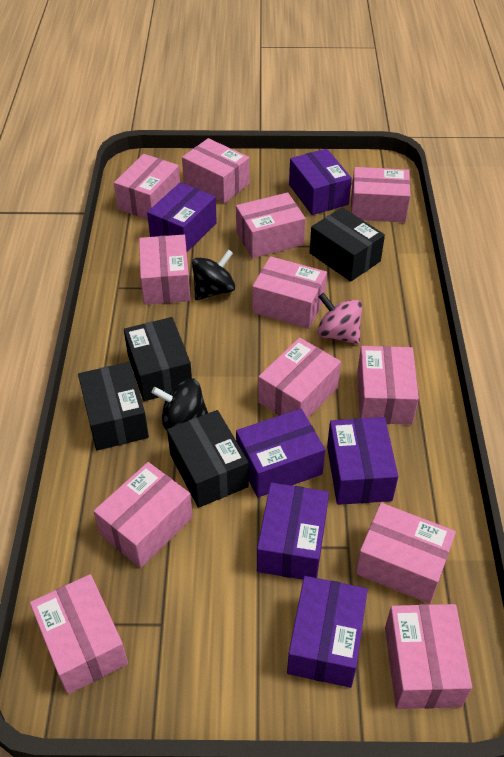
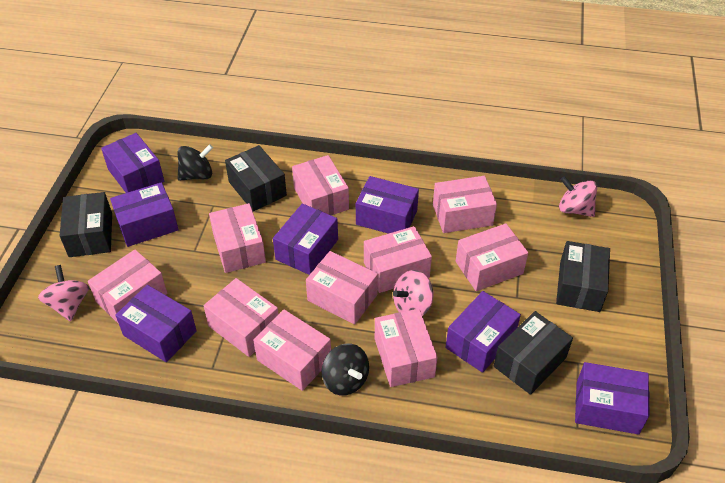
pink box: 12 -> 10
pink spinning top: 1 -> 3
purple box: 6 -> 7

